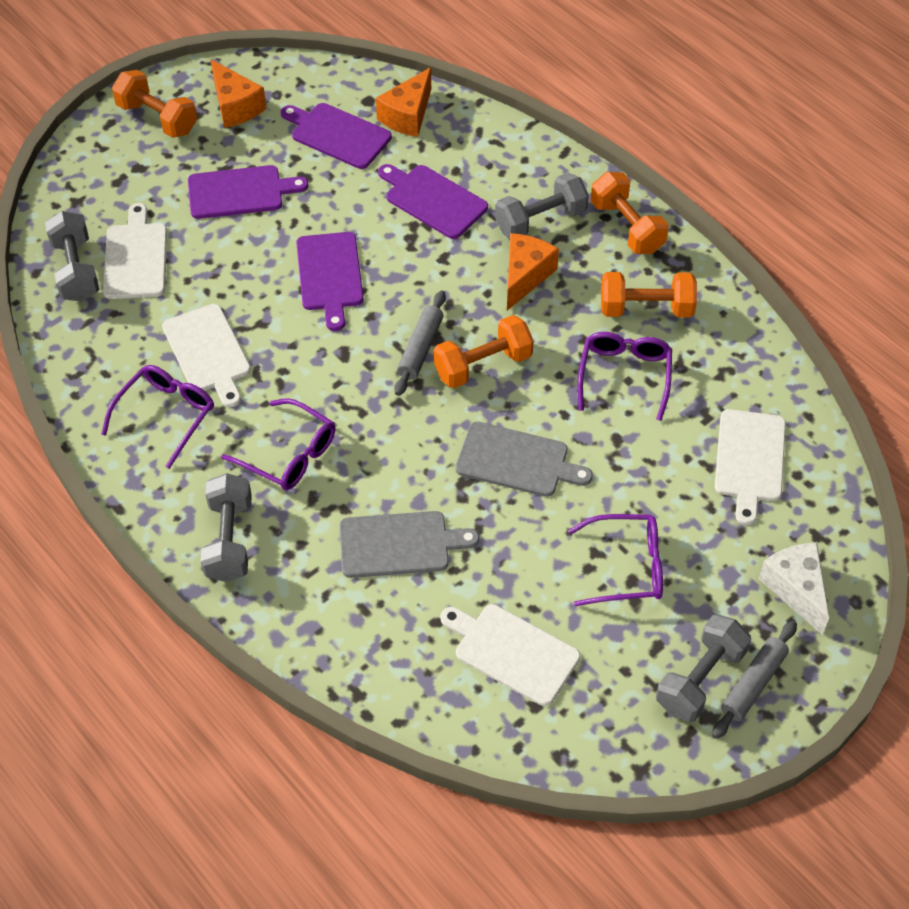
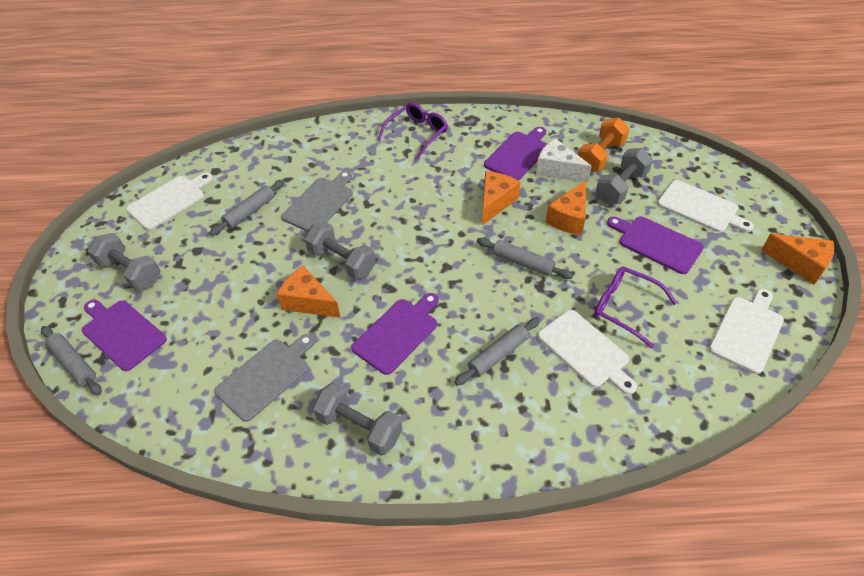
grey rolling pin: 2 -> 4
orange cheese: 3 -> 4
orange dumbbell: 4 -> 1
purple glasses: 4 -> 2

